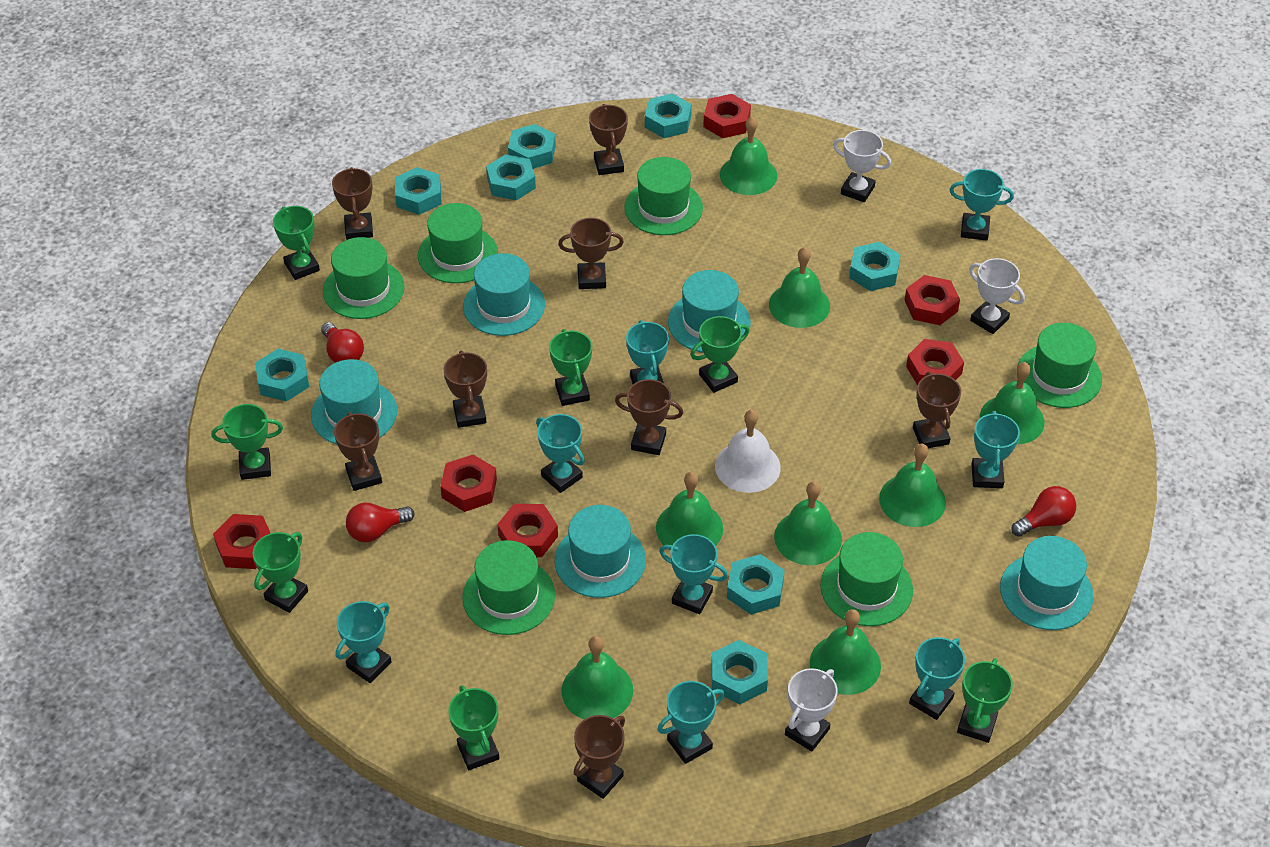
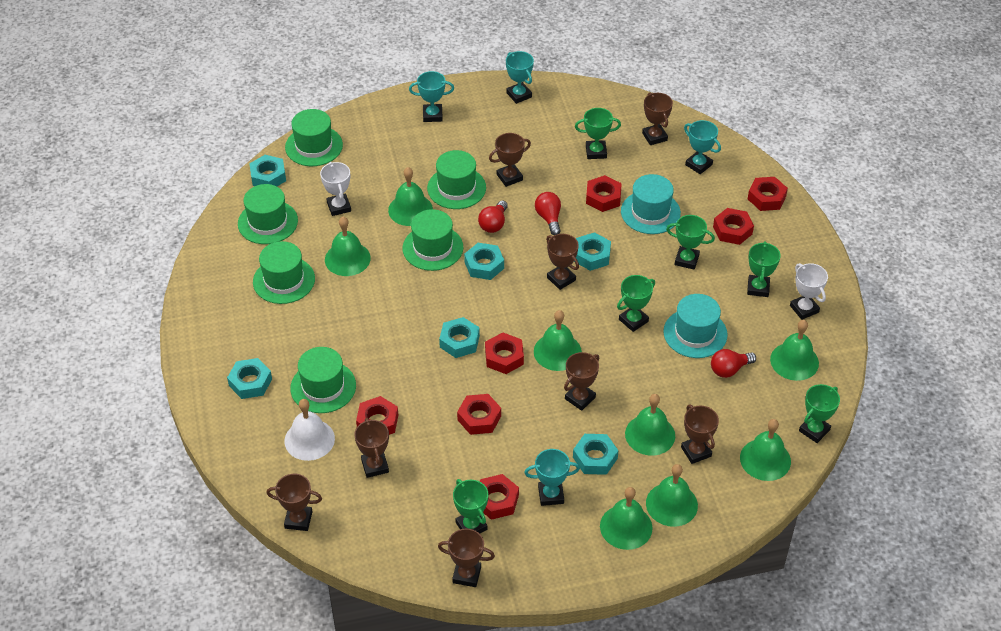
green trophy: 7 -> 6
red nut: 6 -> 7
turquoise hat: 5 -> 2
turquoise nut: 8 -> 6
turquoise trophy: 8 -> 4
white trophy: 3 -> 2

